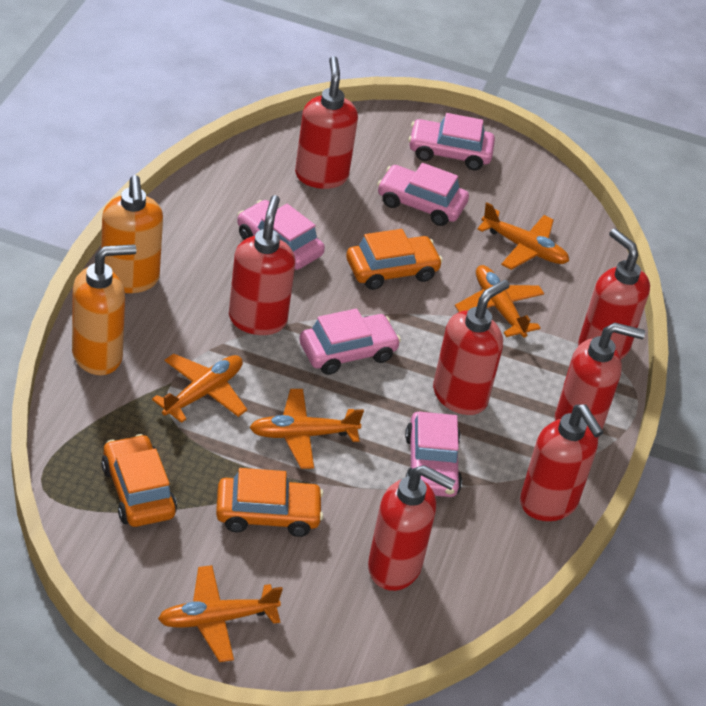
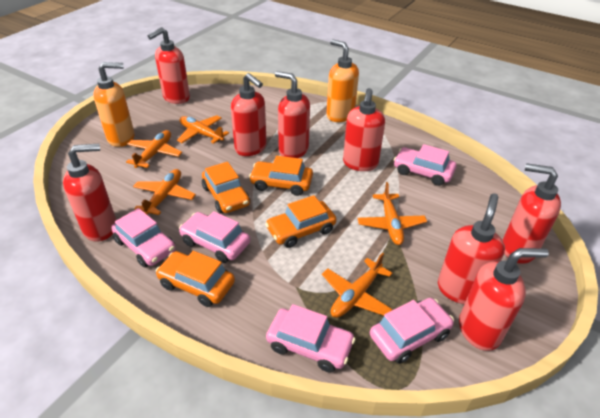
orange car: 3 -> 4
red soap dispenser: 7 -> 8

